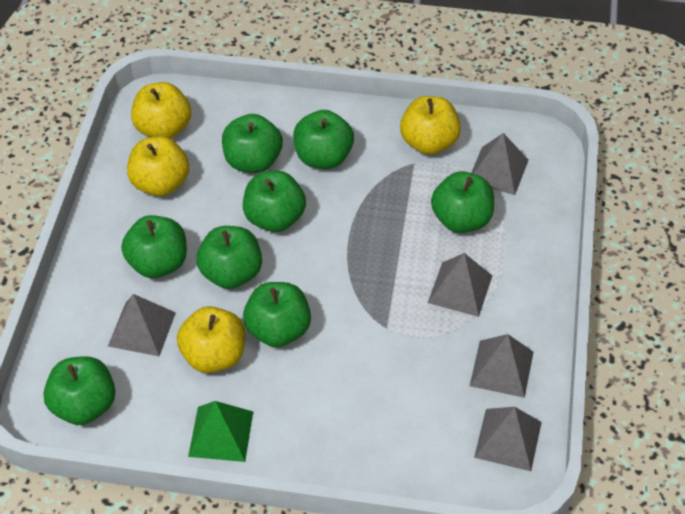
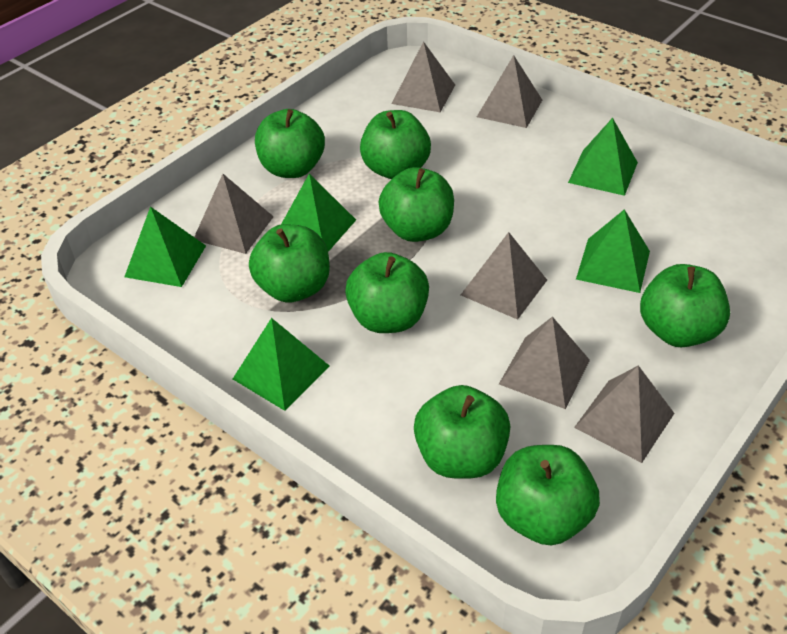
green pyramid: 1 -> 5
grey pyramid: 5 -> 6
yellow apple: 4 -> 0

